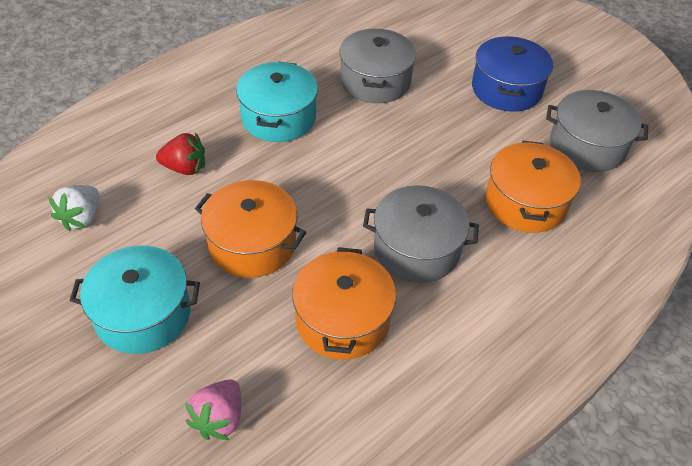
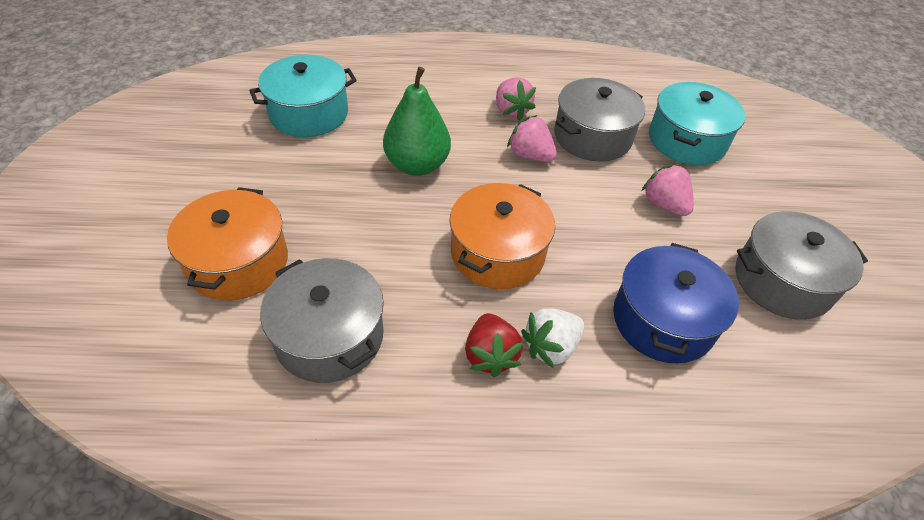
green pear: 0 -> 1
orange pot: 3 -> 2
pink strawberry: 1 -> 3

